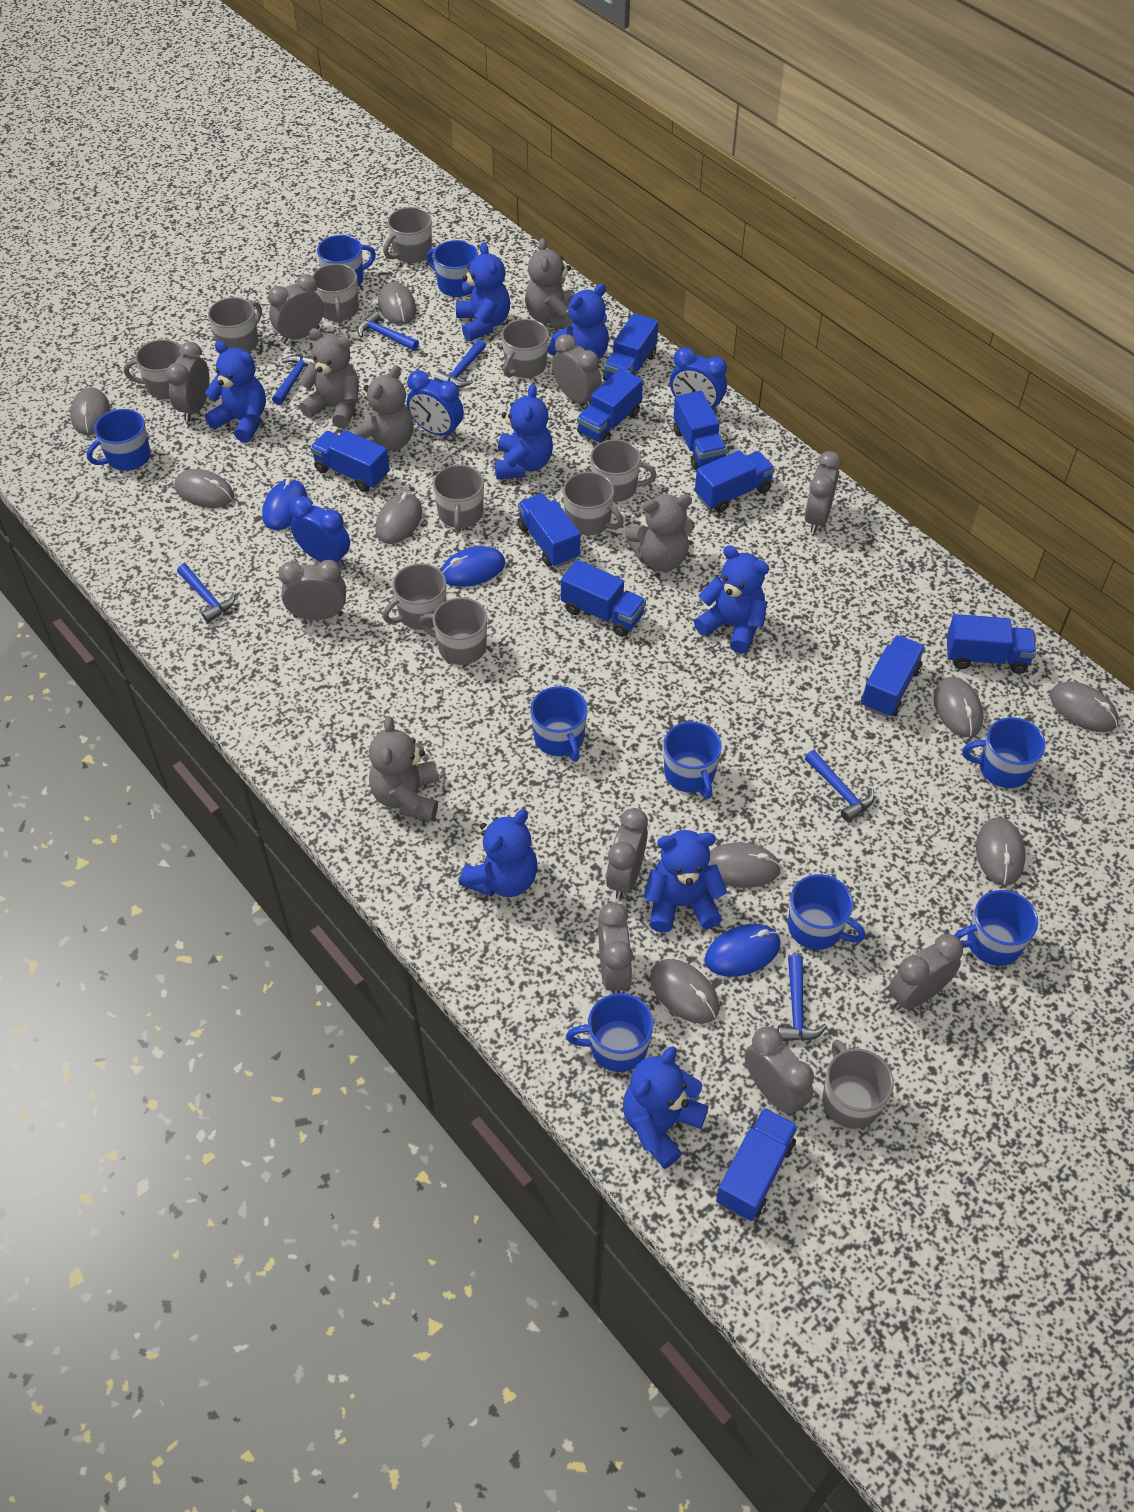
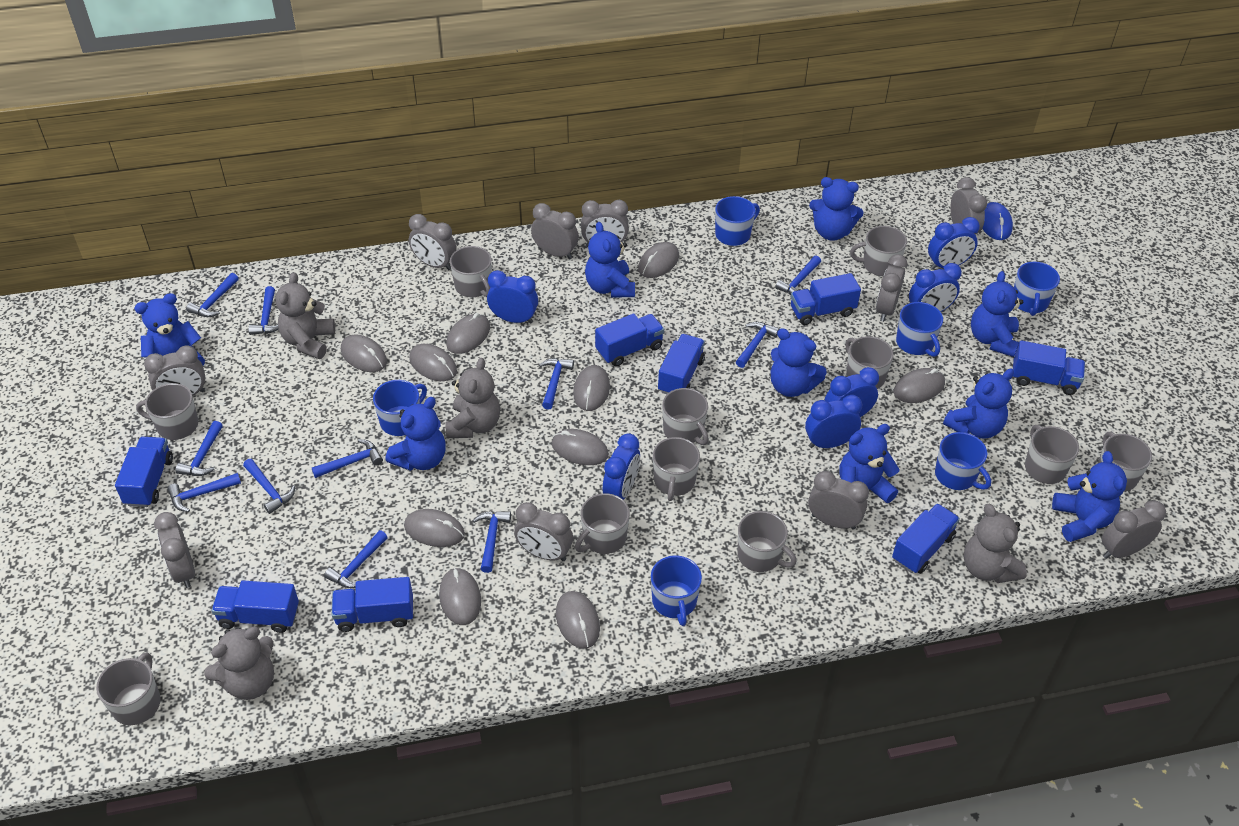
blue clock: 3 -> 6
blue hammer: 6 -> 11
blue mouse: 3 -> 1
blue mug: 9 -> 6
blue teddy bear: 8 -> 9
blue truck: 10 -> 8
grey clock: 9 -> 10
grey mouse: 9 -> 10
grey teddy bear: 5 -> 4

